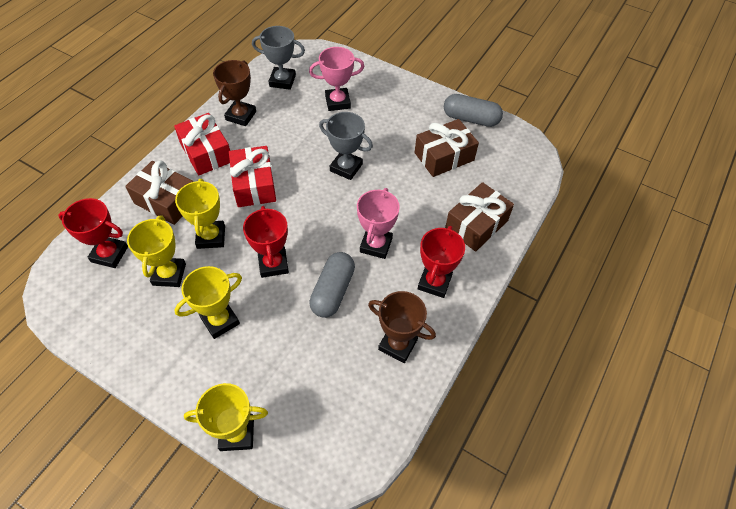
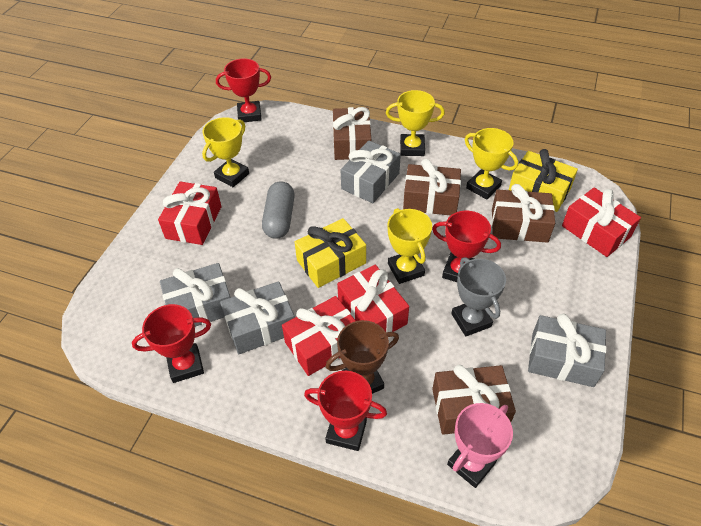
brown gift: 3 -> 4
brown trophy: 2 -> 1
grey capsule: 2 -> 1
grey gift: 0 -> 4
grey trophy: 2 -> 1
pink trophy: 2 -> 1
red gift: 2 -> 4
red trophy: 3 -> 4
yellow gift: 0 -> 2

